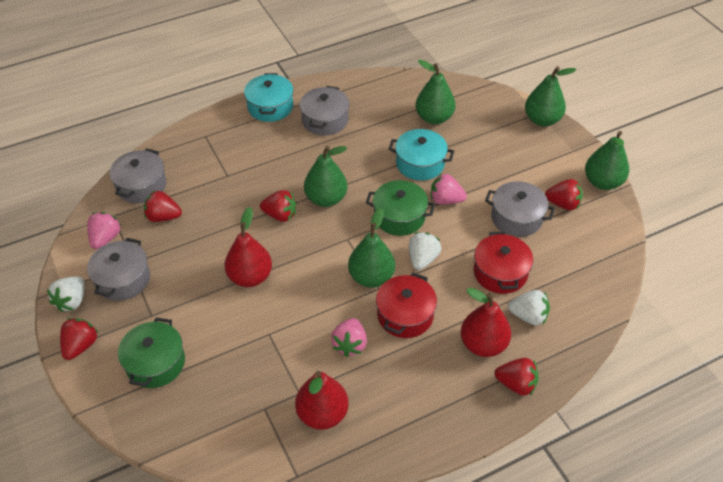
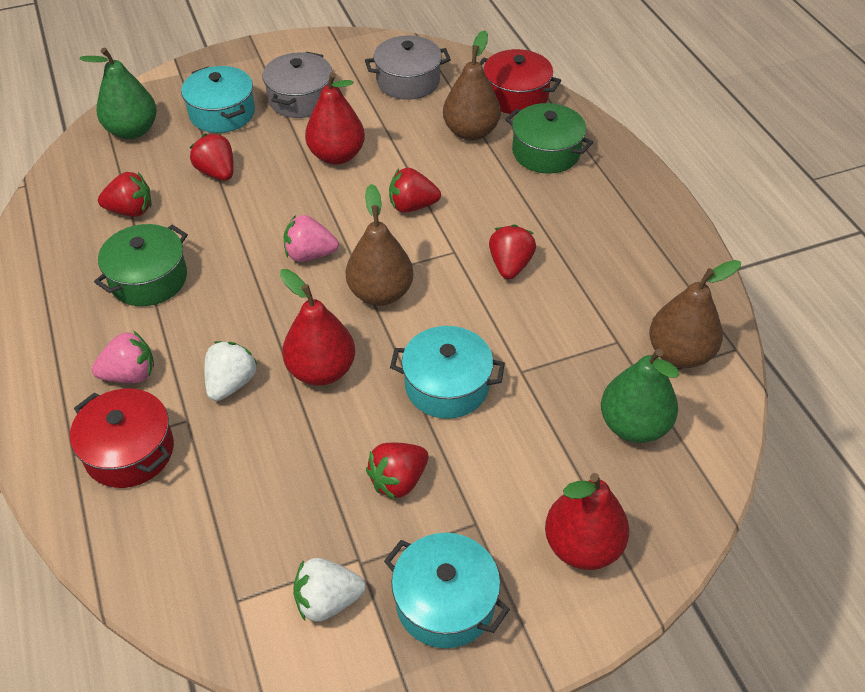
brown pear: 0 -> 3
green pear: 5 -> 2
grey pot: 4 -> 2
pink strawberry: 3 -> 2
turquoise pot: 2 -> 3
white strawberry: 3 -> 2

